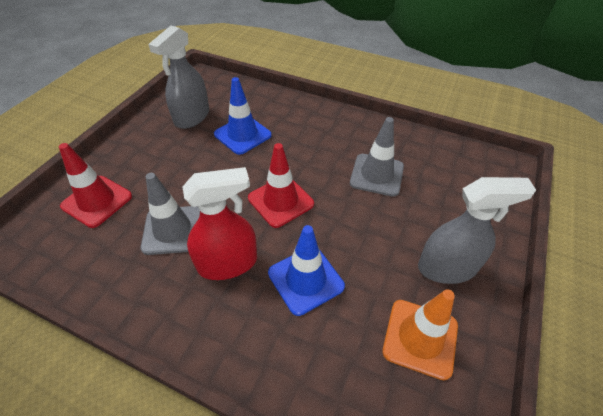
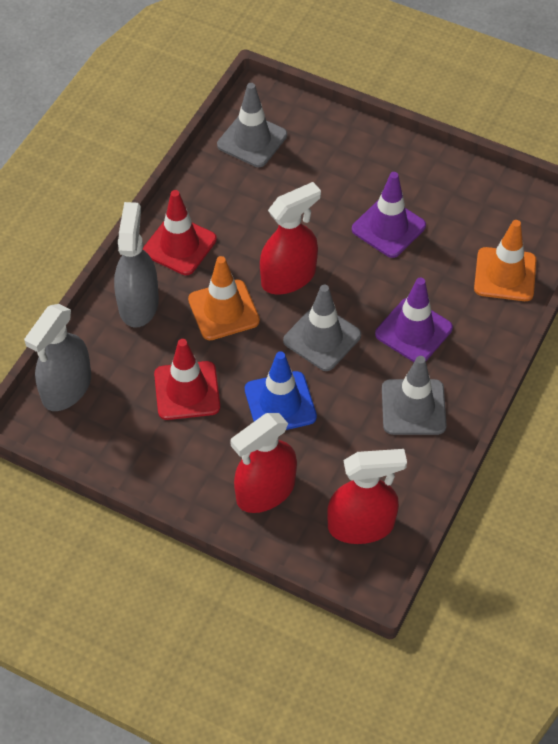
blue traffic cone: 2 -> 1
grey traffic cone: 2 -> 3
orange traffic cone: 1 -> 2
purple traffic cone: 0 -> 2
red spray bottle: 1 -> 3

